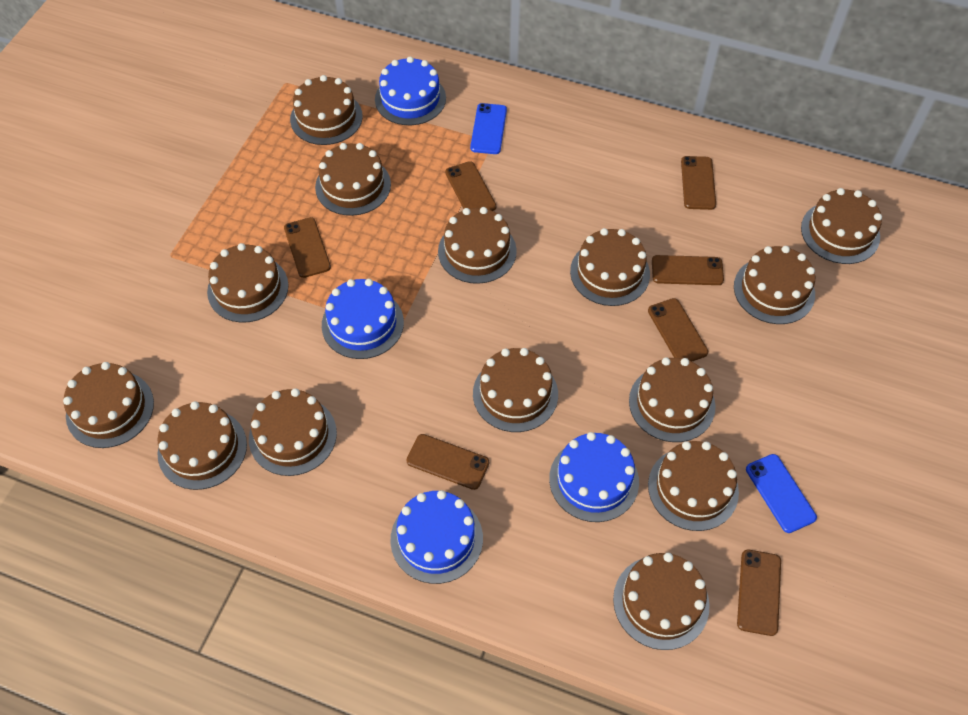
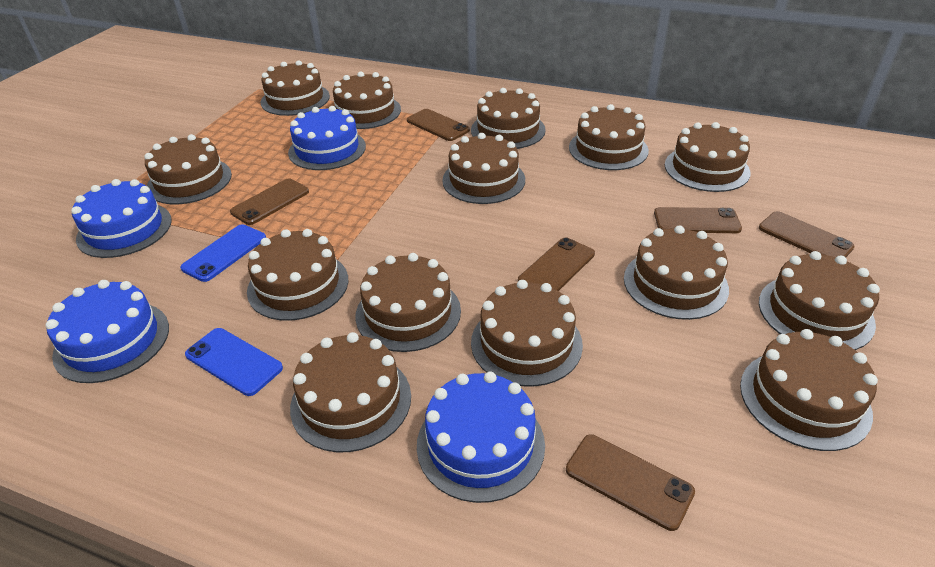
brown phone: 7 -> 6

